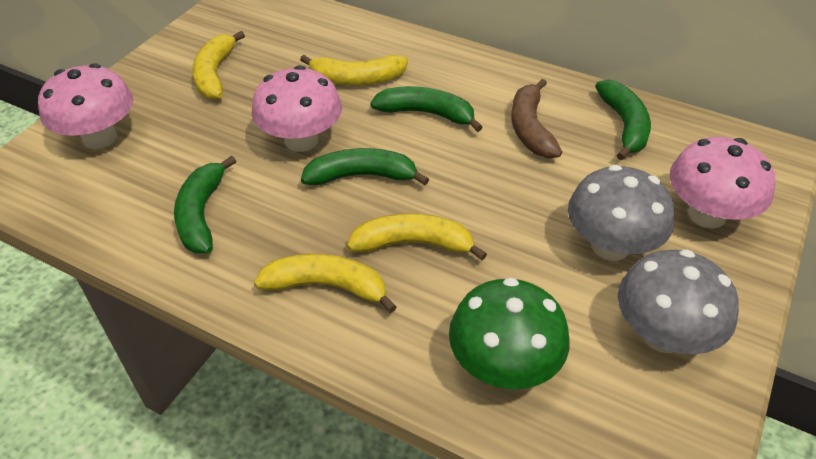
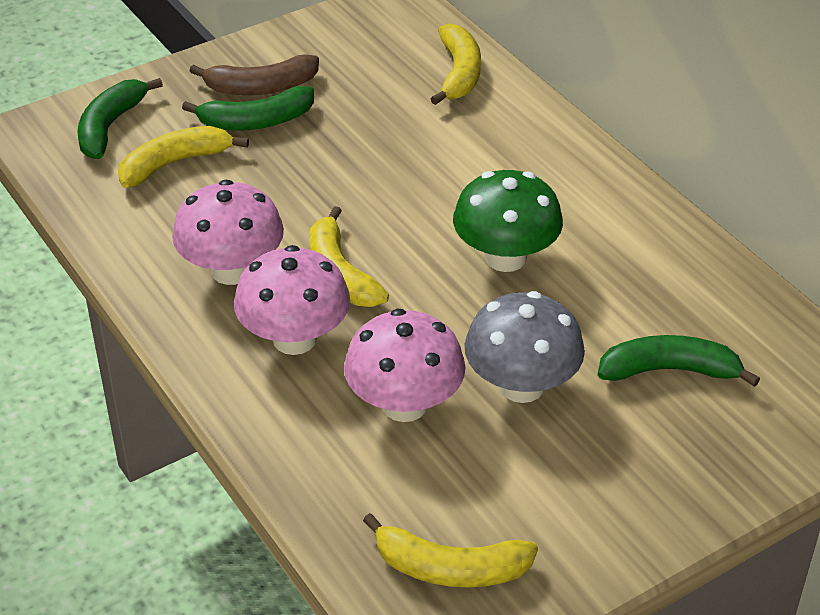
green banana: 4 -> 3
grey mushroom: 2 -> 1

